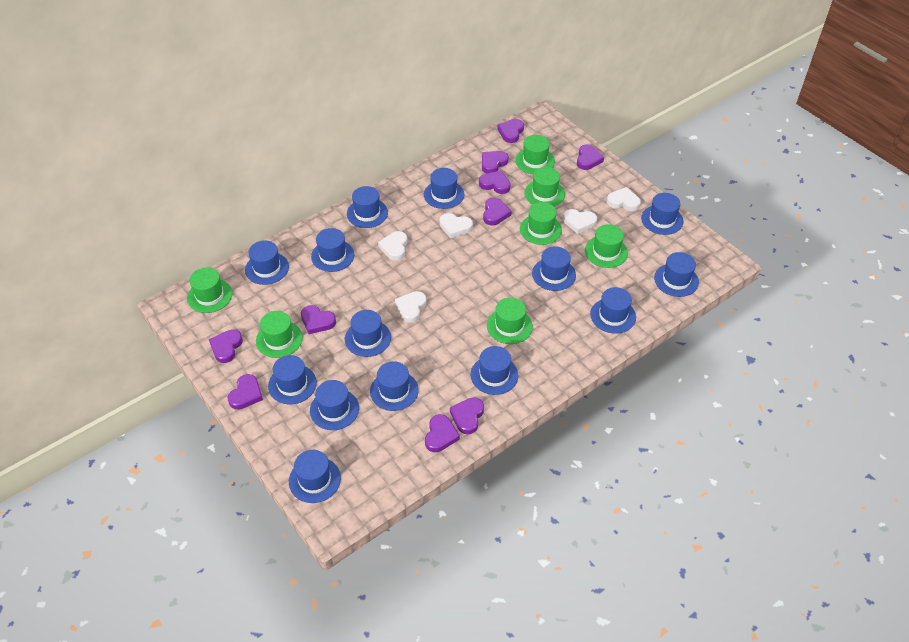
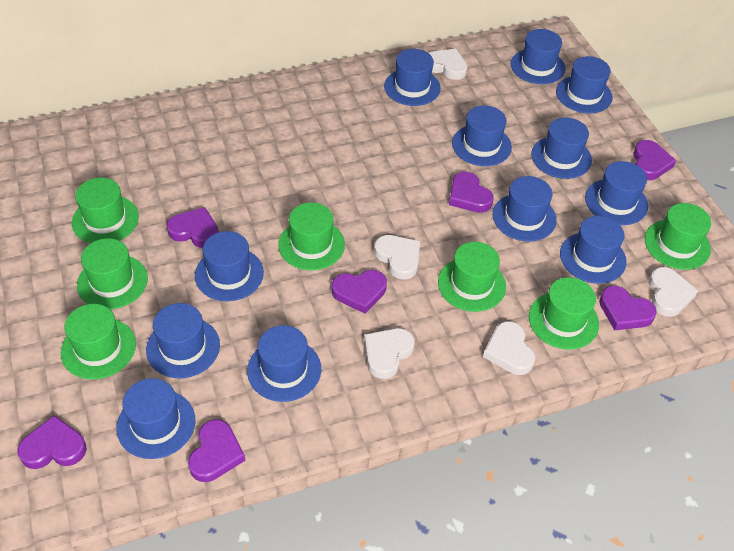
blue hat: 14 -> 12
purple heart: 10 -> 7

